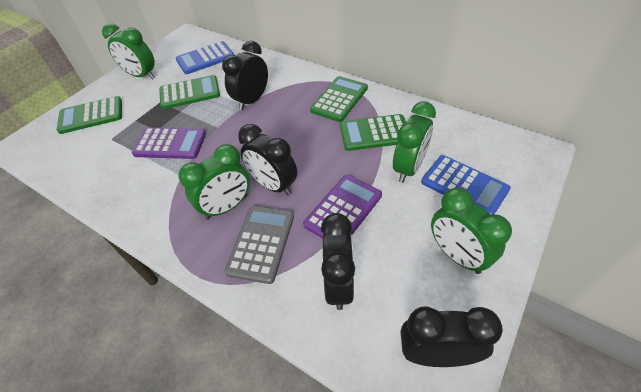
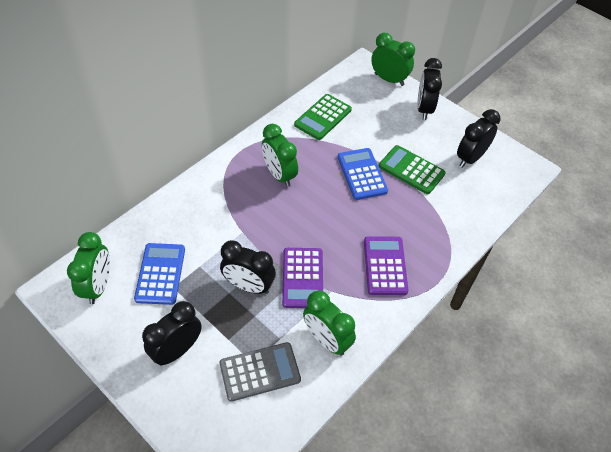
green calculator: 4 -> 2

